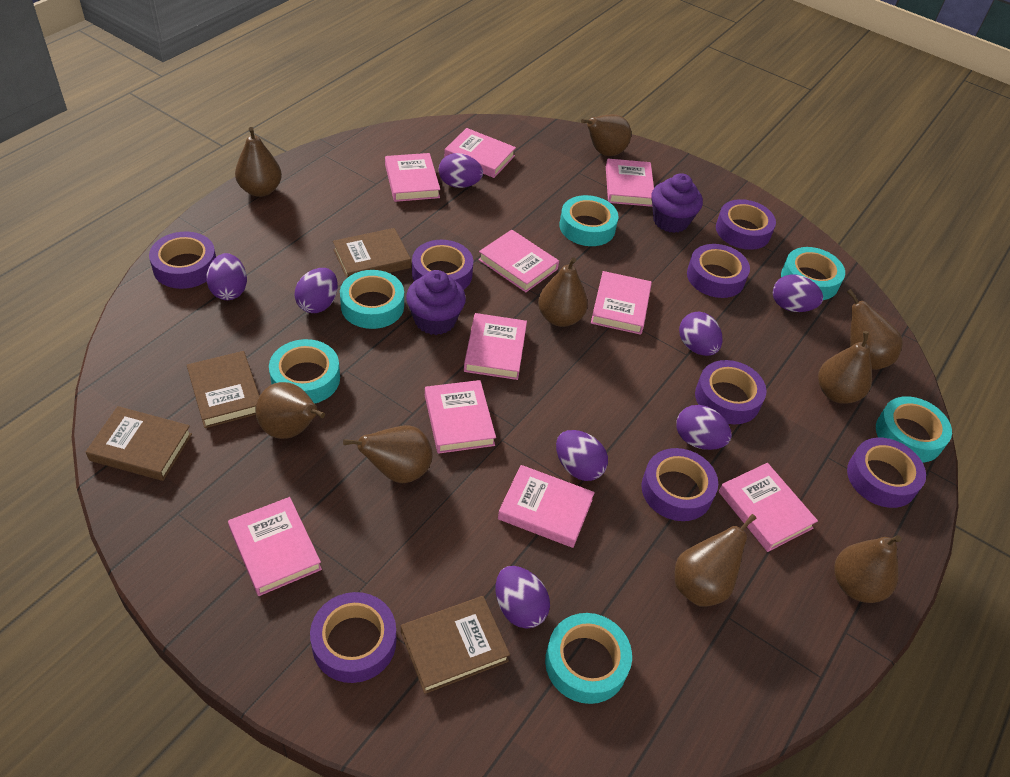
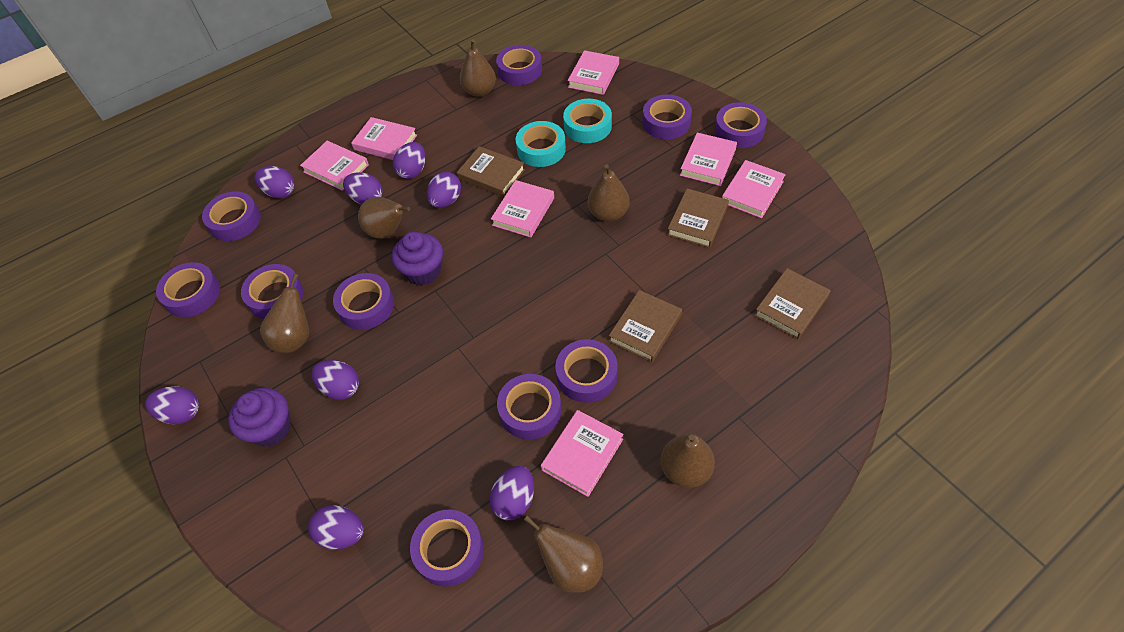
brown pear: 9 -> 6
pink book: 10 -> 7
purple tape: 8 -> 10
turquoise tape: 6 -> 2

